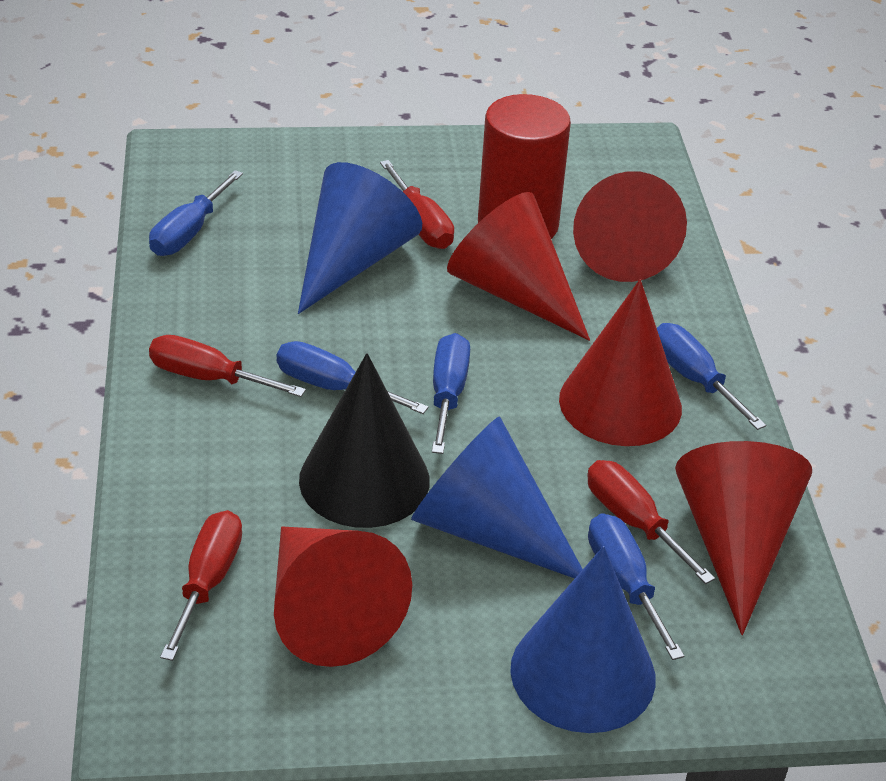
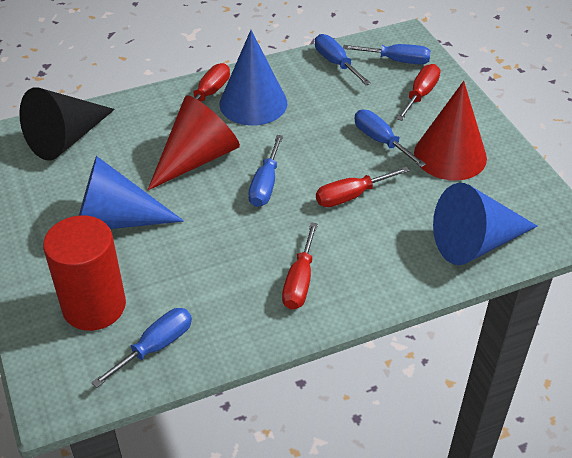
red cone: 5 -> 2

